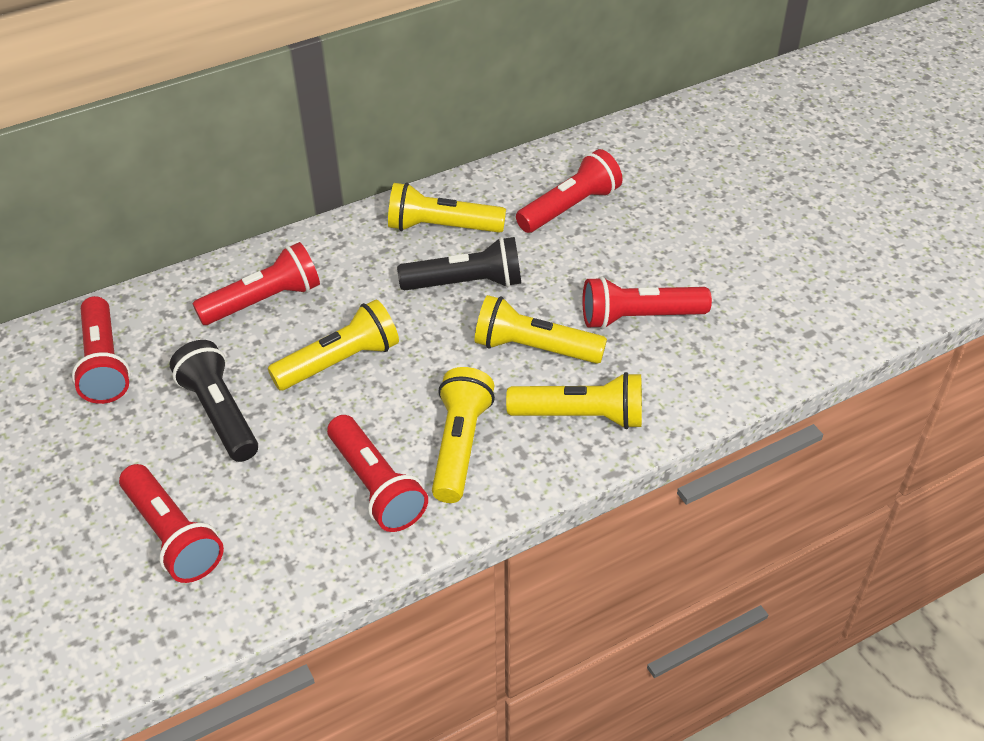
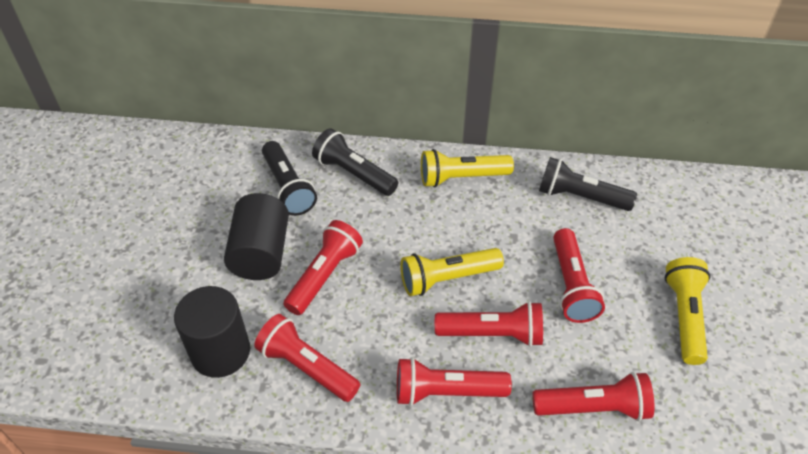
black cylinder: 0 -> 2
black flashlight: 2 -> 3
yellow flashlight: 5 -> 3

